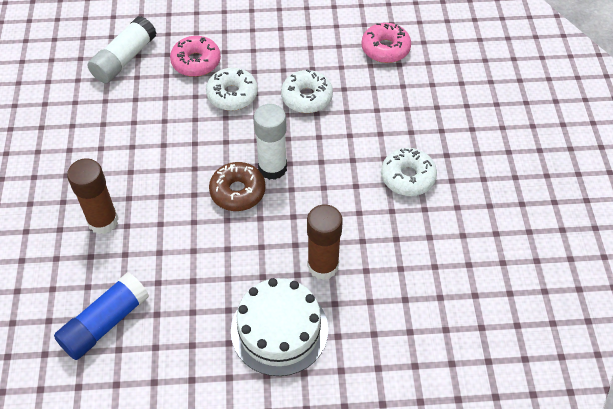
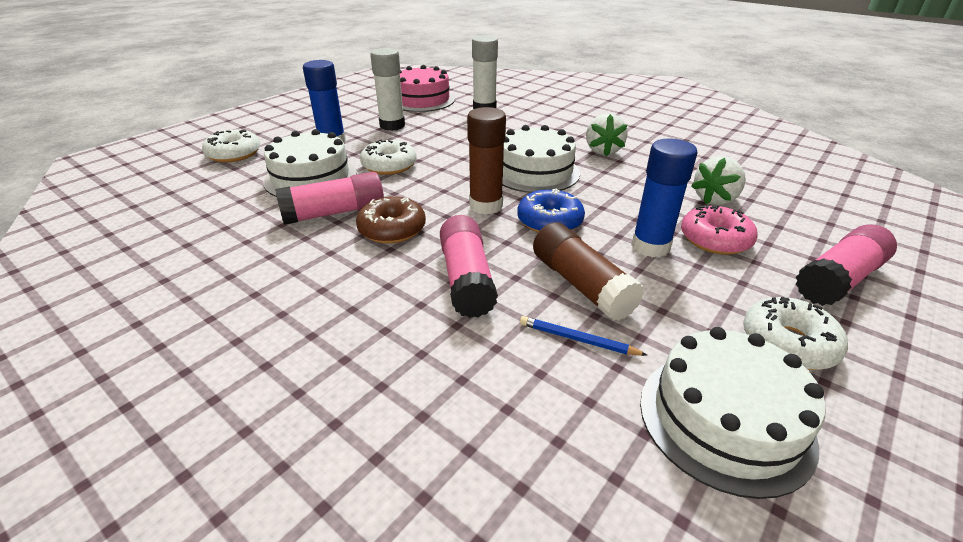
blue donut: 0 -> 1
blue glue stick: 1 -> 2
blue pencil: 0 -> 1
pink cake: 0 -> 1
pink donut: 2 -> 1
pink glue stick: 0 -> 3
white cake: 1 -> 3
white strawberry: 0 -> 2

